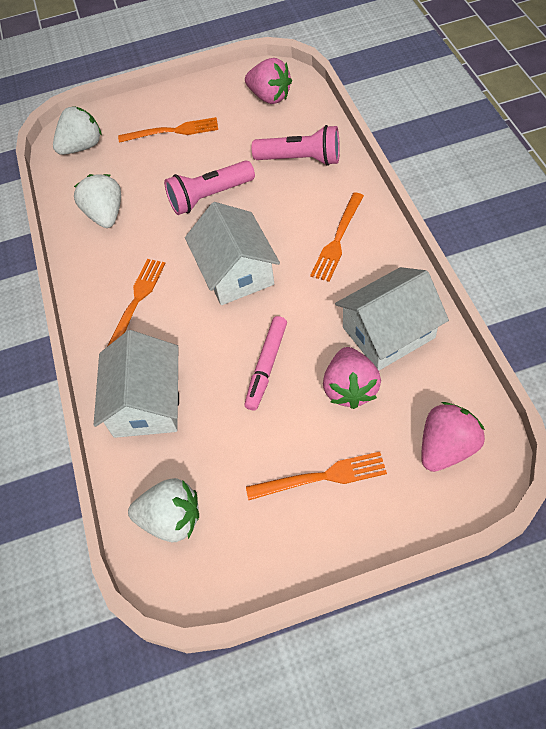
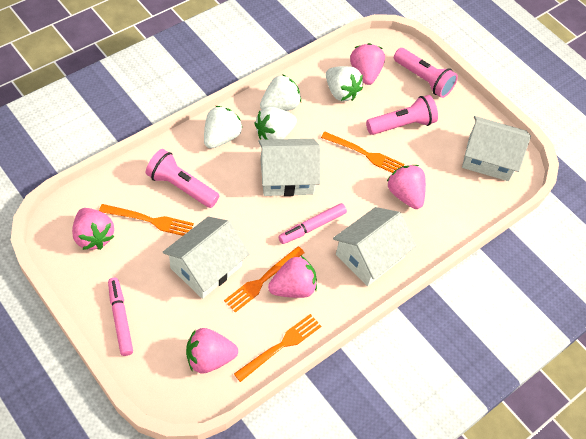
pink flashlight: 2 -> 3
pink marker: 1 -> 2
pink strawberry: 3 -> 5
white house: 3 -> 4
white strawberry: 3 -> 4

